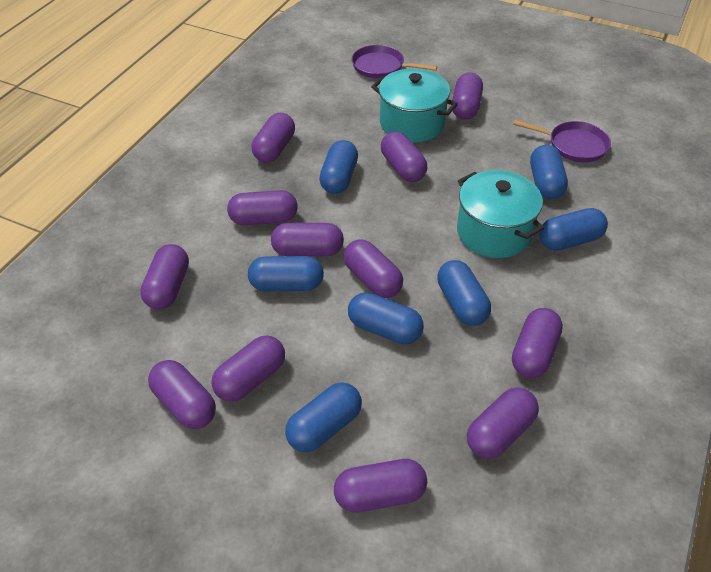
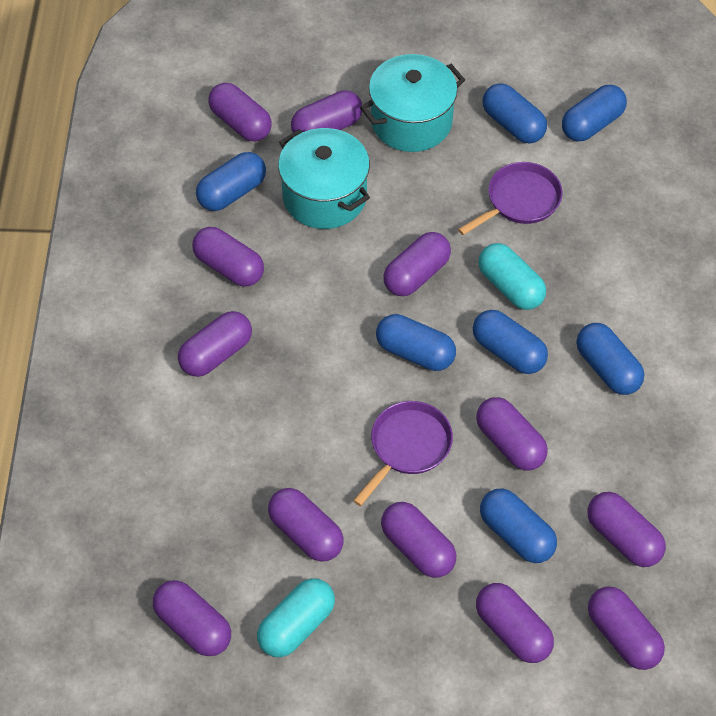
turquoise capsule: 0 -> 2

